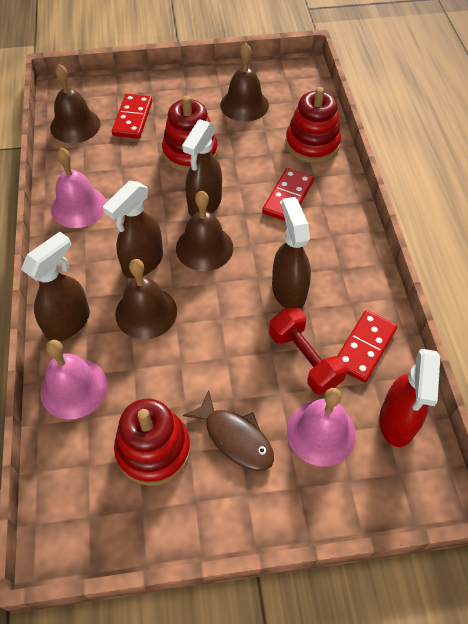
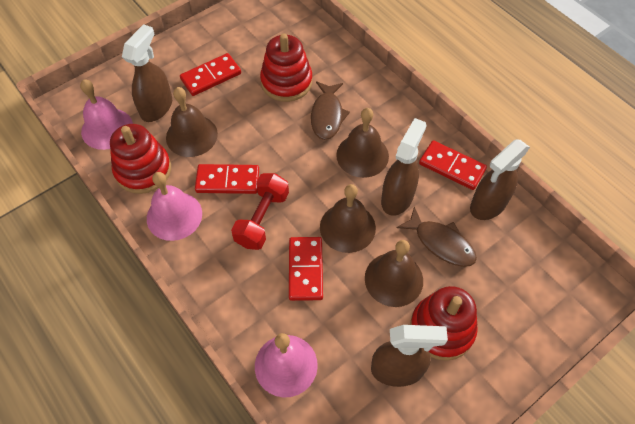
brown fish: 1 -> 2
red domino: 3 -> 4
red spray bottle: 1 -> 0

